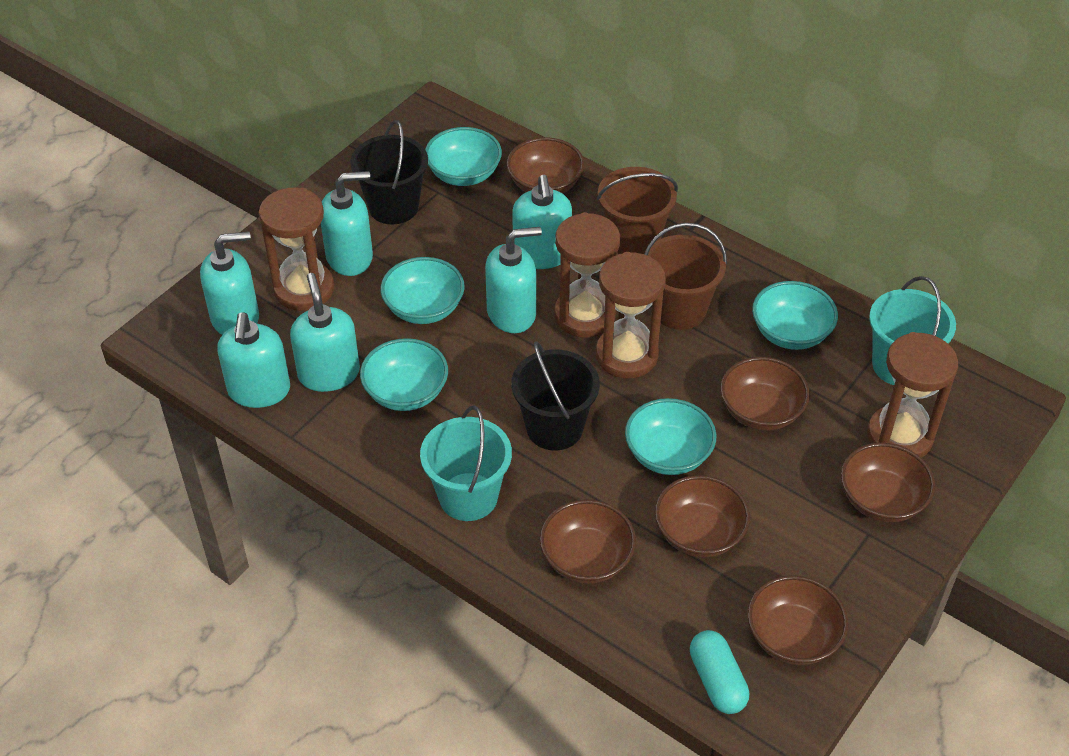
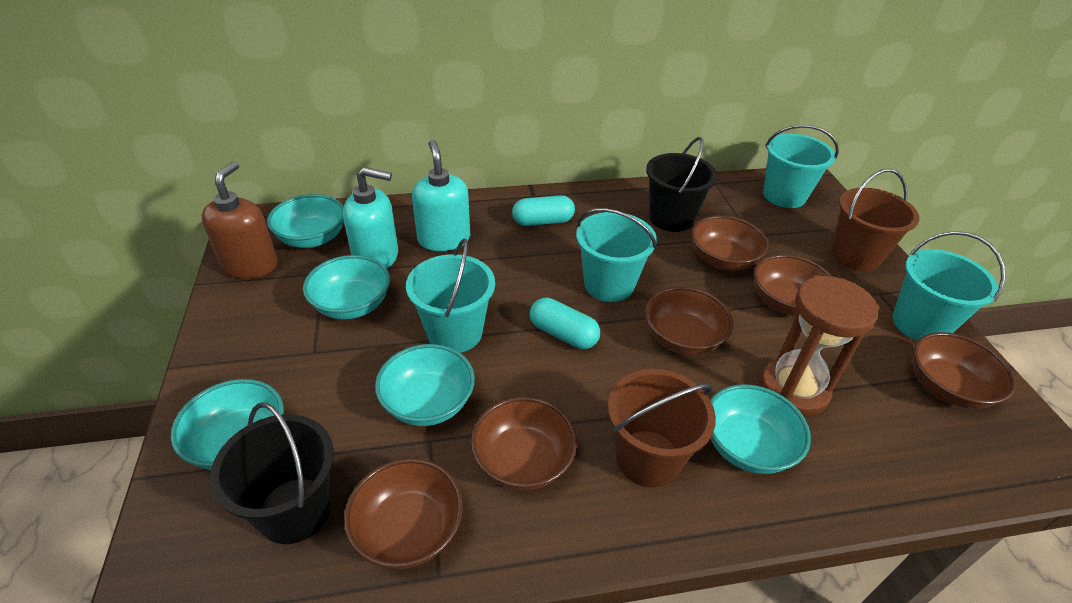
brown hourglass: 4 -> 1
brown soap dispenser: 0 -> 1
turquoise bucket: 2 -> 4
turquoise capsule: 1 -> 2
turquoise soap dispenser: 6 -> 2

